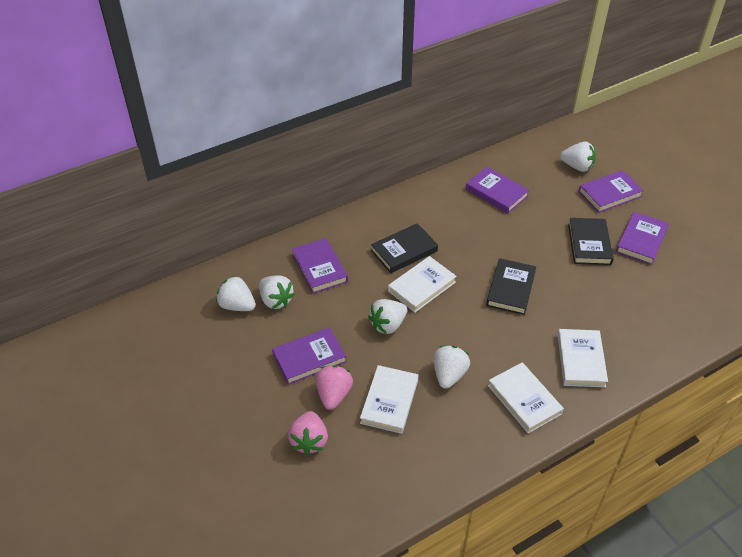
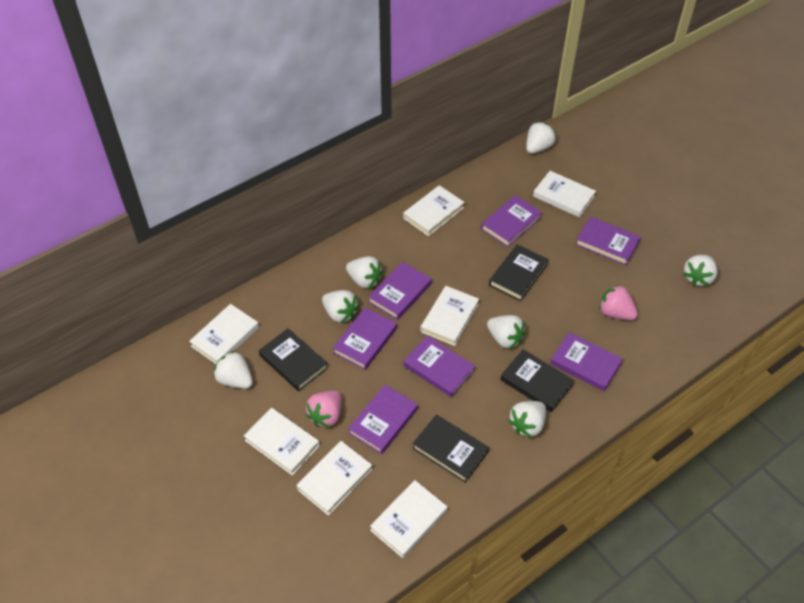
black book: 3 -> 4
purple book: 5 -> 7
white book: 4 -> 7
white strawberry: 5 -> 7

